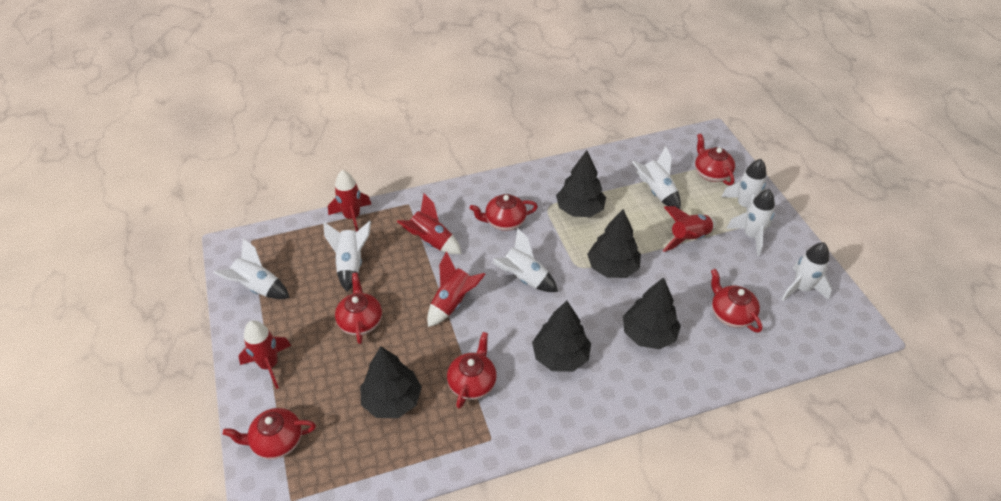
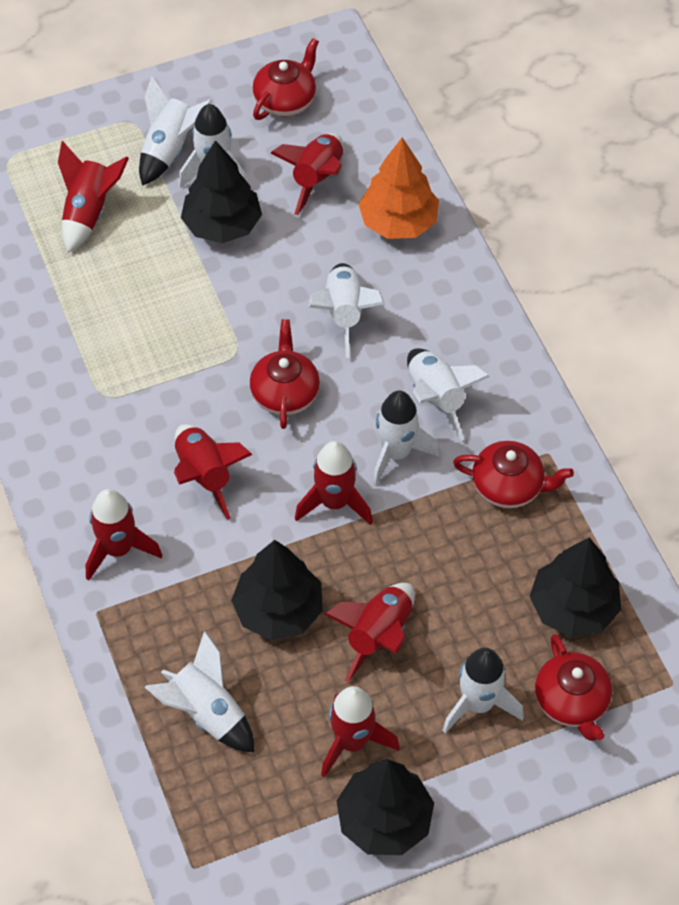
black tree: 5 -> 4
orange tree: 0 -> 1
red rocket: 5 -> 7
red teapot: 6 -> 4

